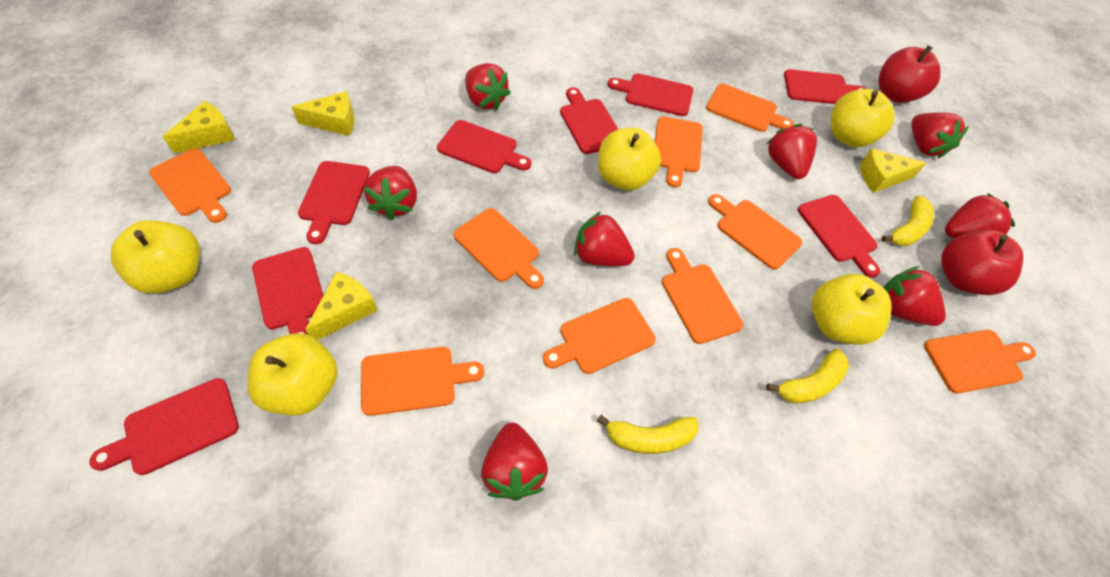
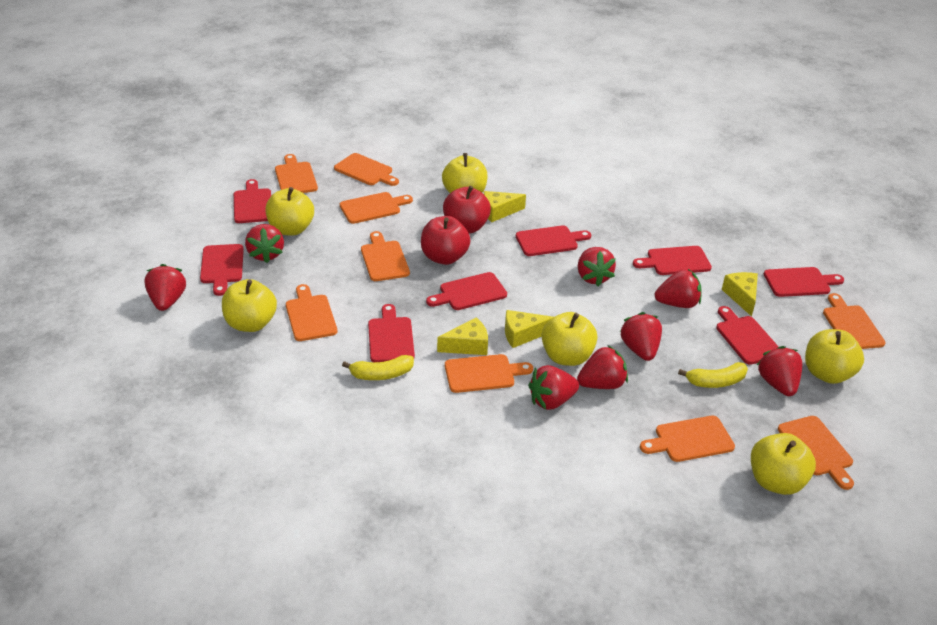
yellow apple: 5 -> 6
yellow banana: 3 -> 2

